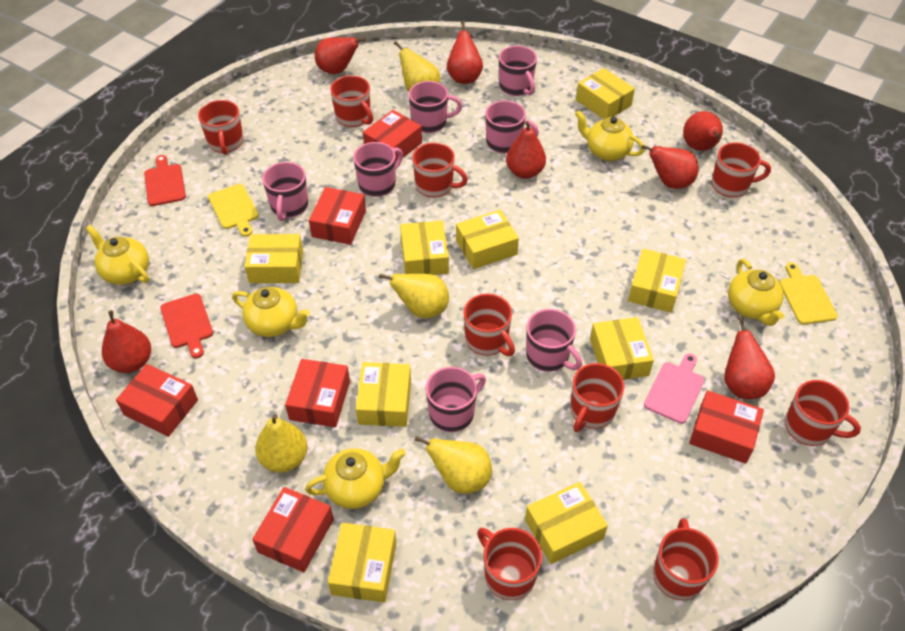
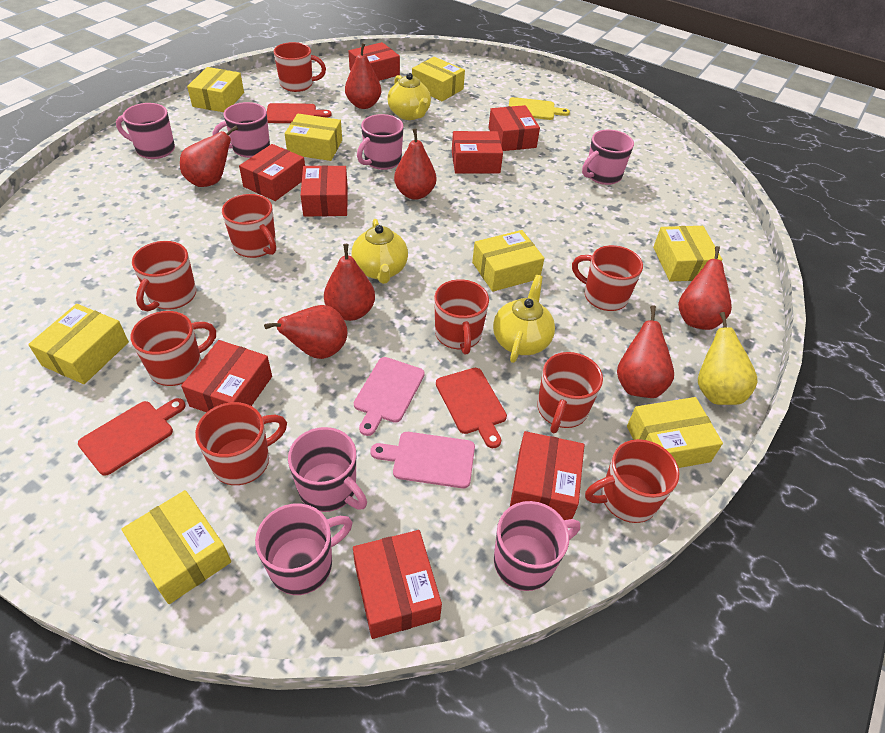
pink cutting board: 1 -> 2
red box: 6 -> 8
red cutting board: 2 -> 3
yellow box: 9 -> 8
yellow cutting board: 2 -> 1
yellow pear: 4 -> 1
yellow teapot: 5 -> 3

